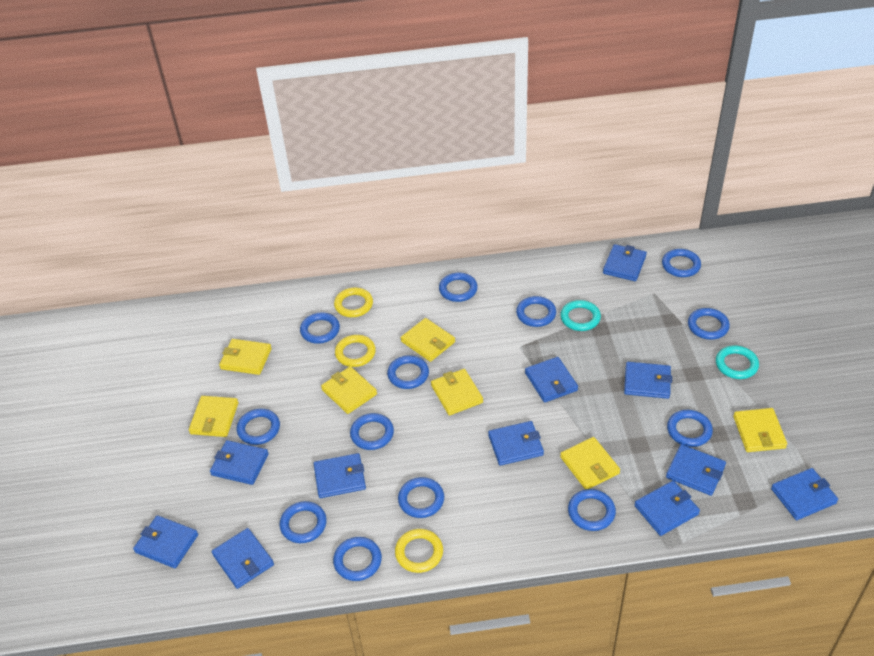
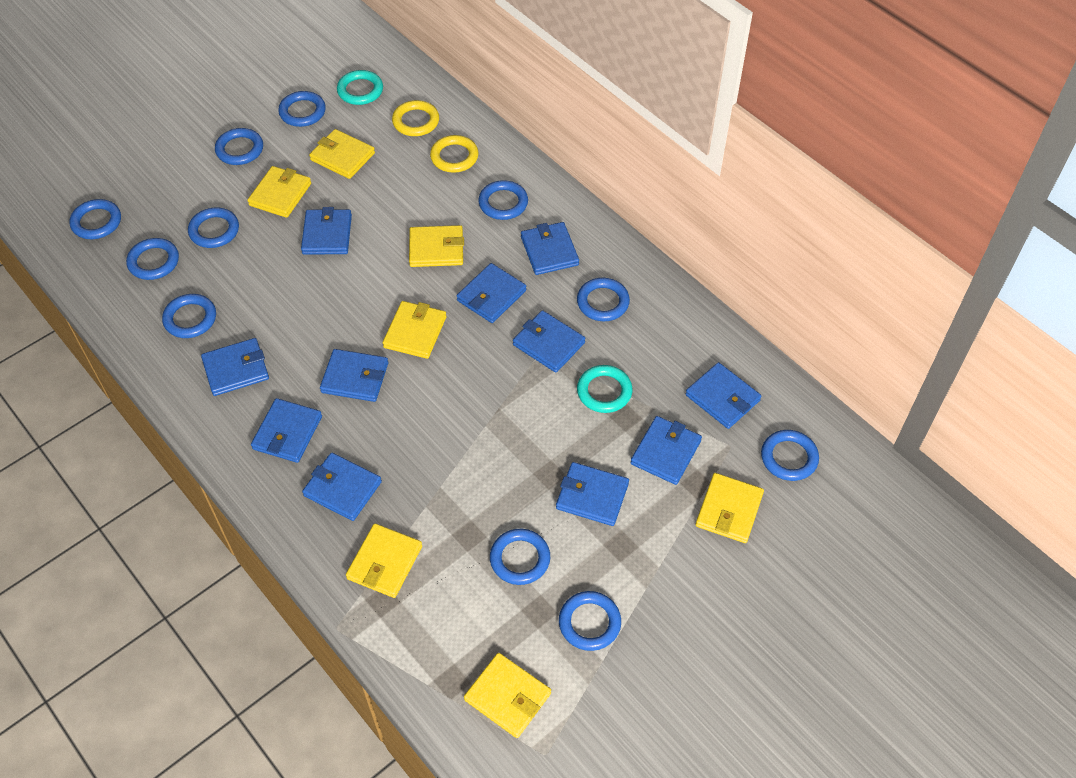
blue ring: 13 -> 11
yellow ring: 3 -> 2

